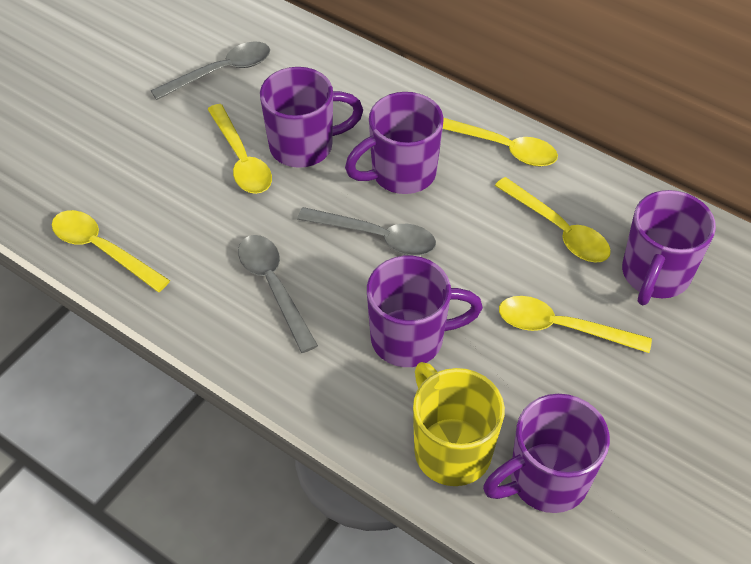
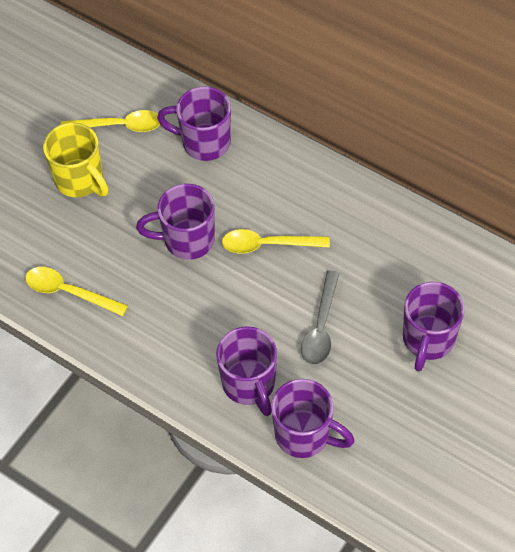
grey spoon: 3 -> 1
yellow spoon: 5 -> 3

